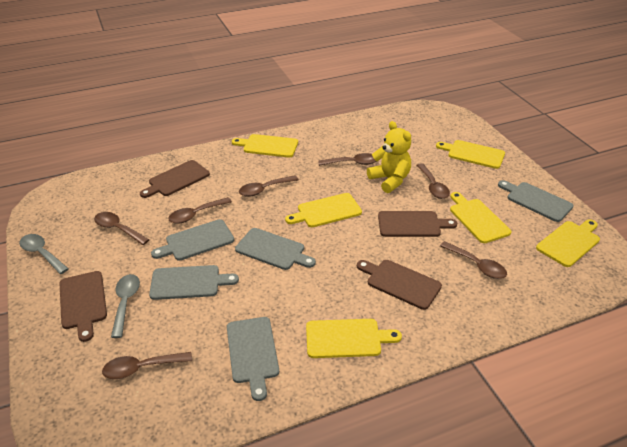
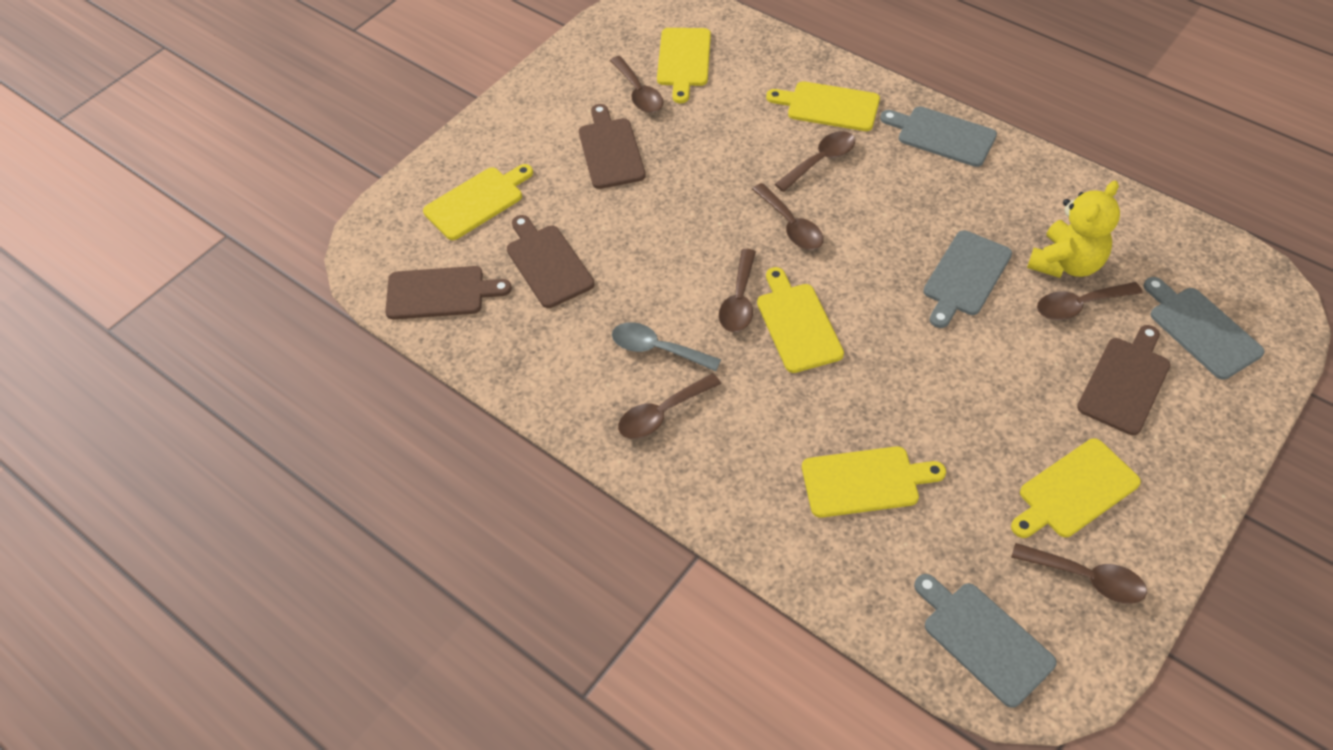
grey cutting board: 5 -> 4
grey spoon: 2 -> 1

